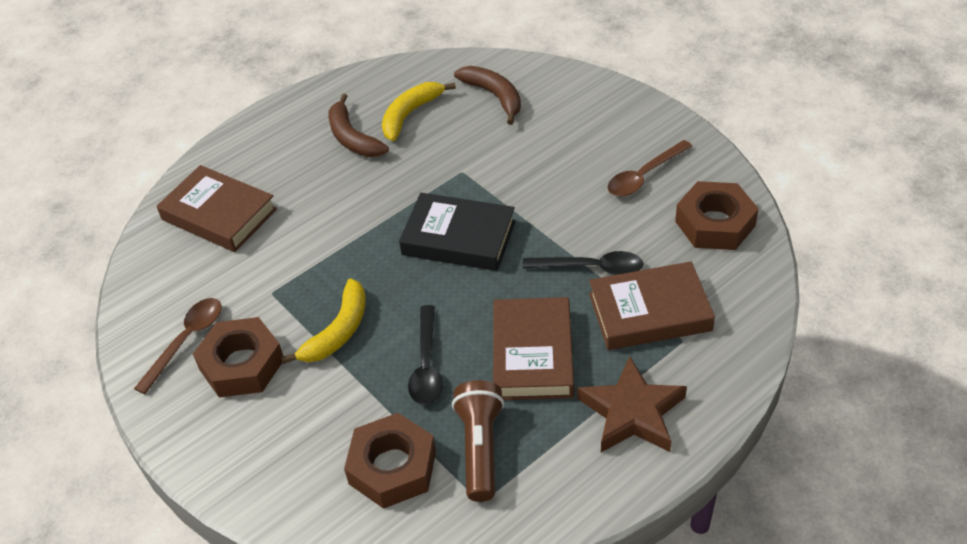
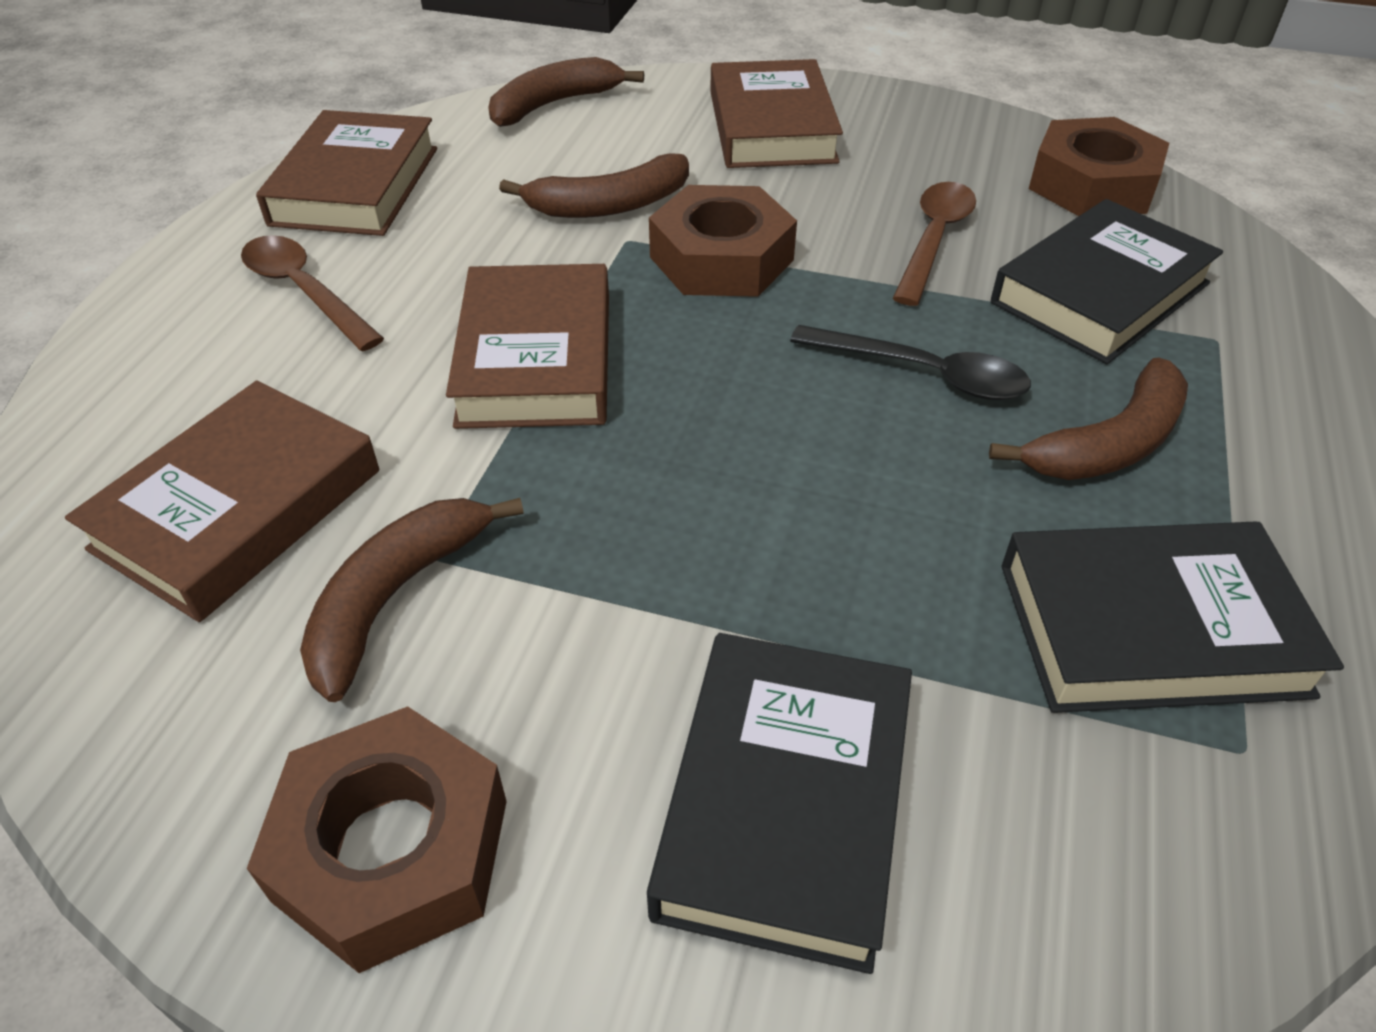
black book: 1 -> 3
black spoon: 2 -> 1
brown banana: 2 -> 4
brown book: 3 -> 4
brown flashlight: 1 -> 0
brown star: 1 -> 0
yellow banana: 2 -> 0

